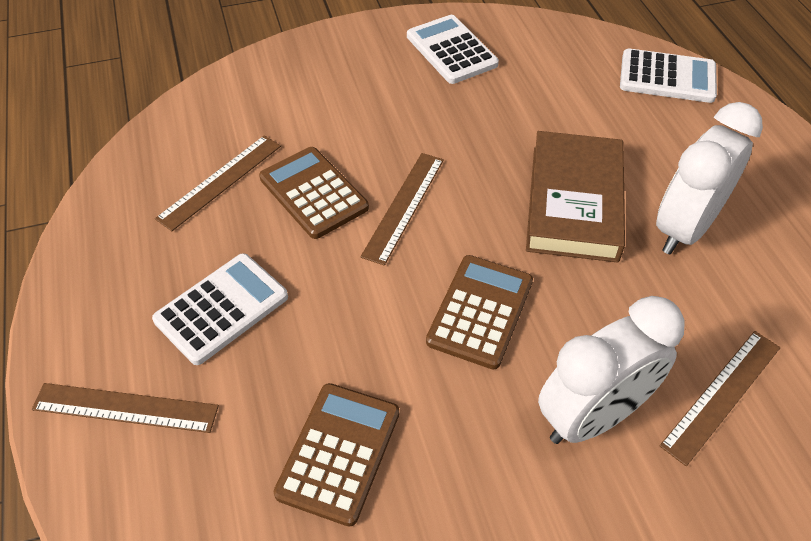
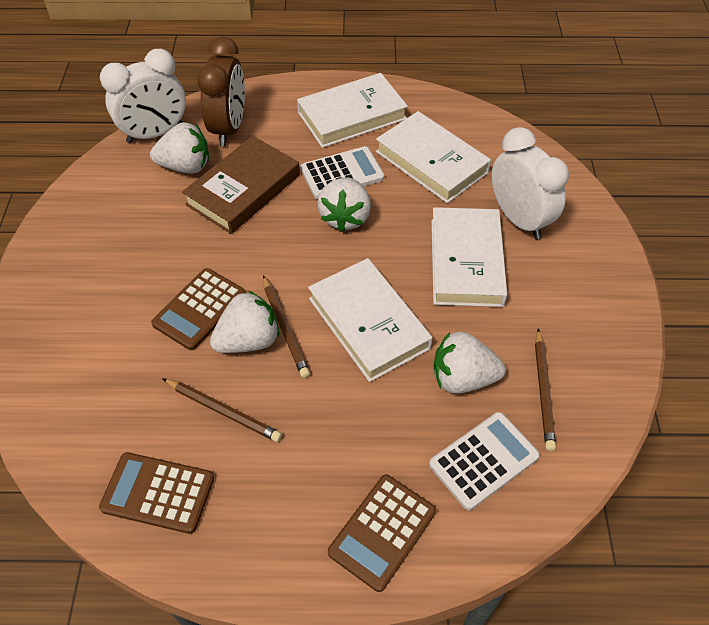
brown clock: 0 -> 1
brown pencil: 0 -> 3
brown ruler: 4 -> 0
white book: 0 -> 4
white calculator: 3 -> 2
white strawberry: 0 -> 4

